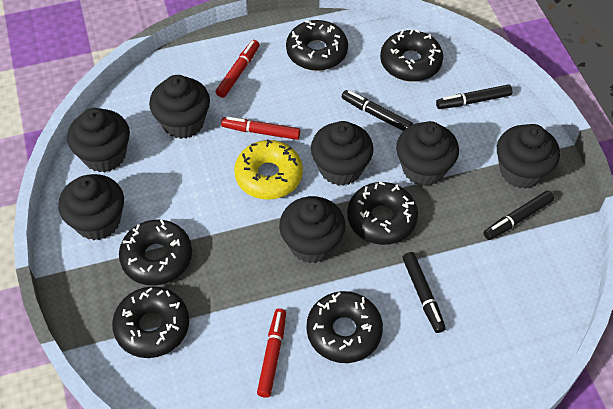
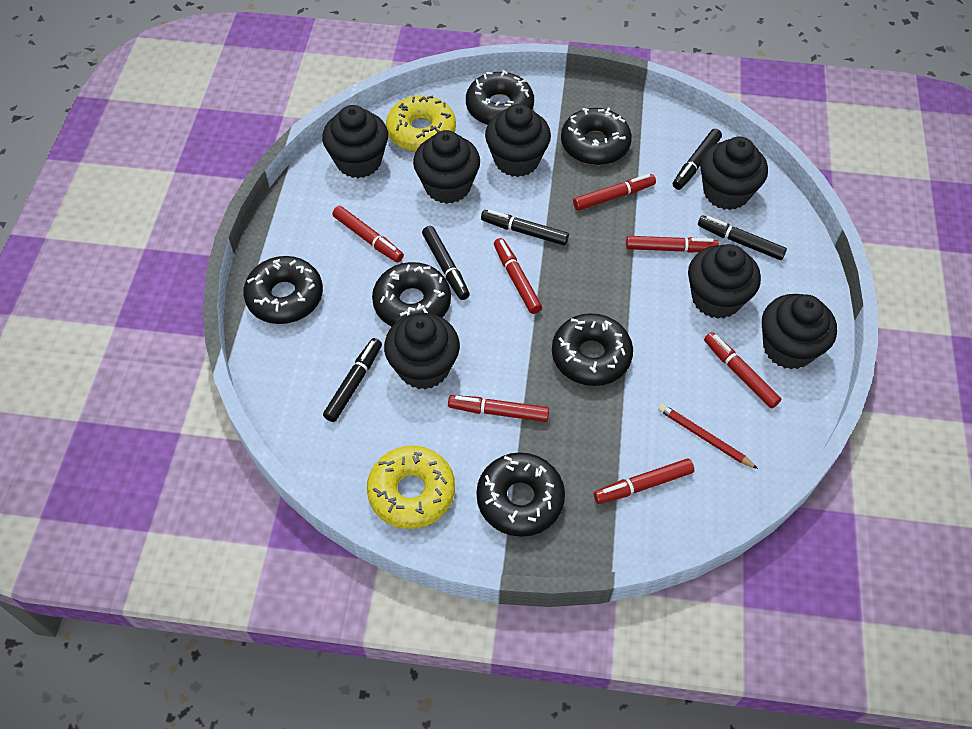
black marker: 4 -> 5
red marker: 3 -> 7
red pencil: 0 -> 1
yellow donut: 1 -> 2

